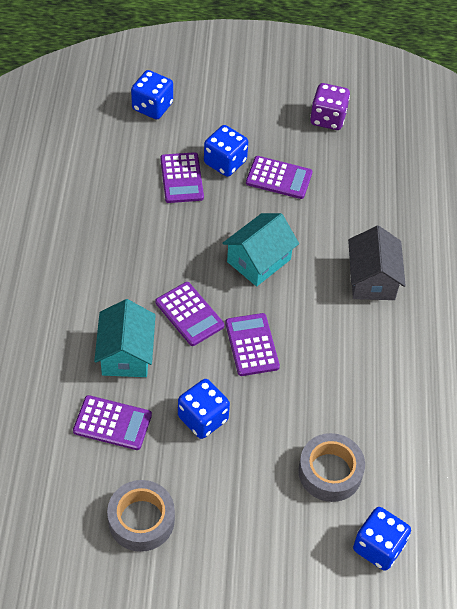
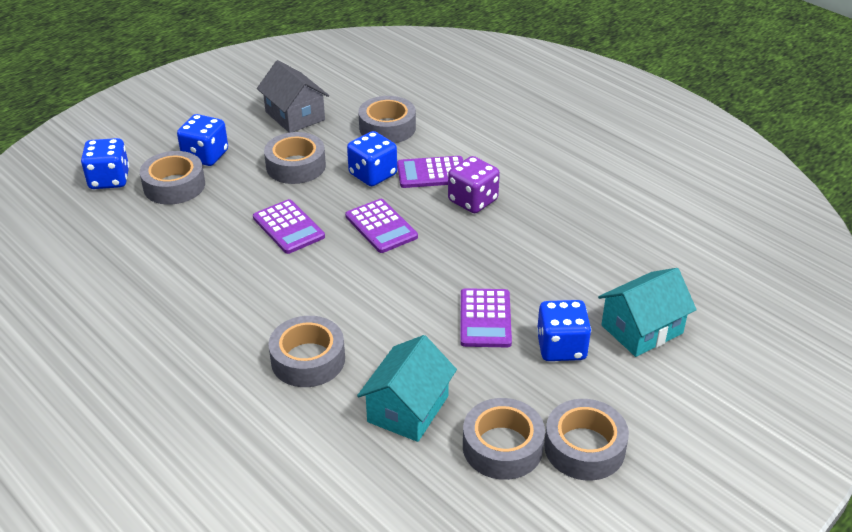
grey tape: 2 -> 6
purple calculator: 5 -> 4

